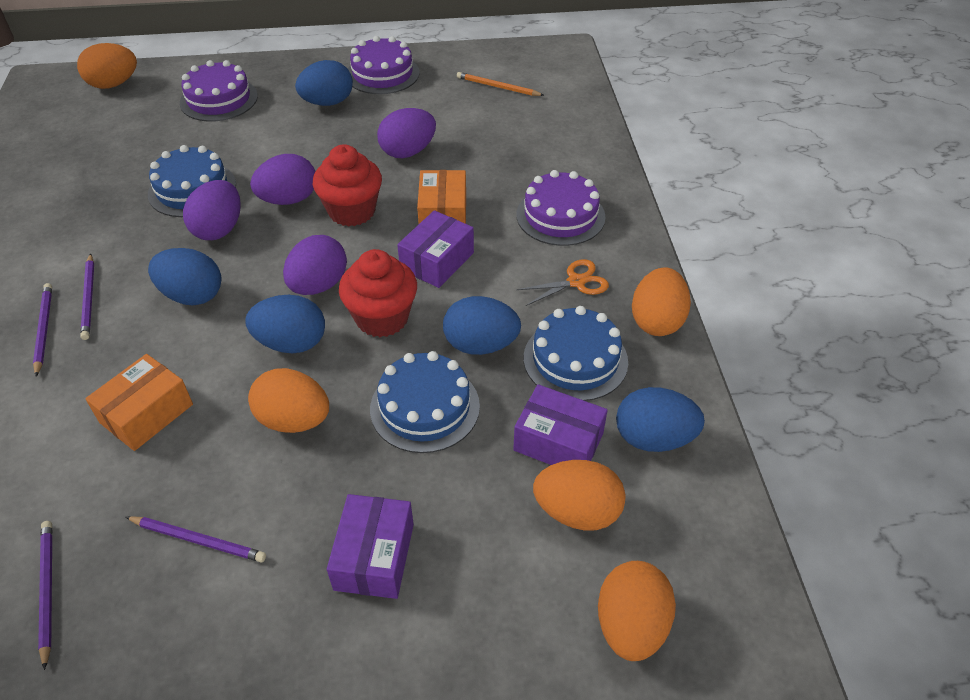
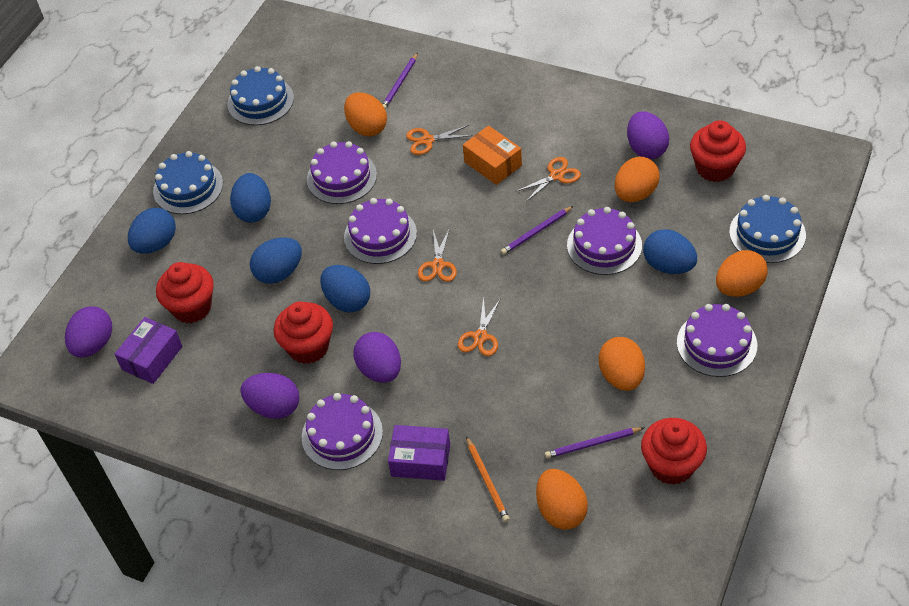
orange box: 2 -> 1
orange scissors: 1 -> 4
purple box: 3 -> 2
purple cake: 3 -> 5
purple pencil: 4 -> 3
red cupcake: 2 -> 4

